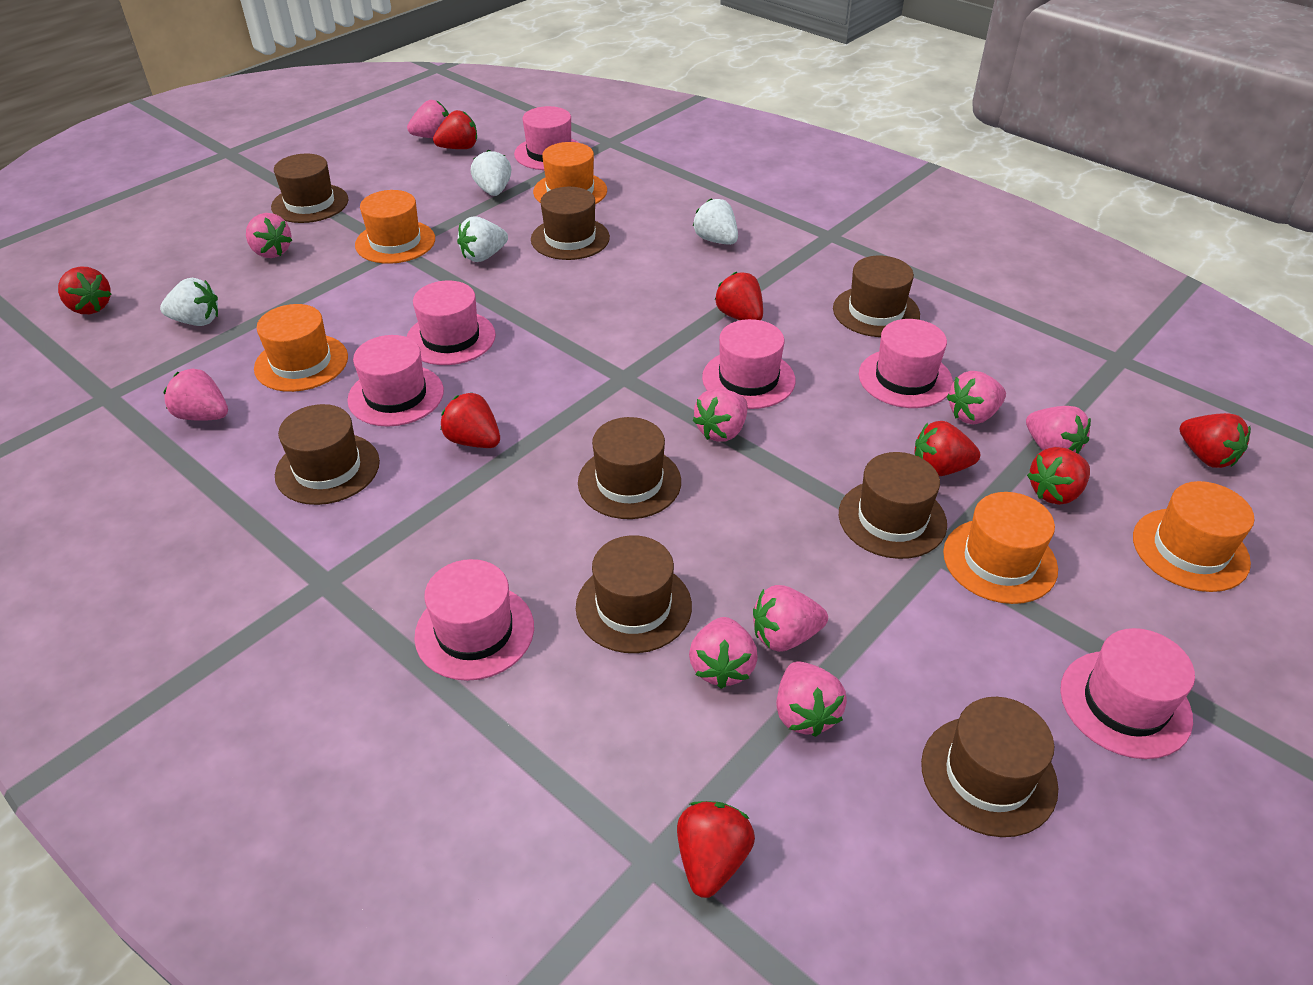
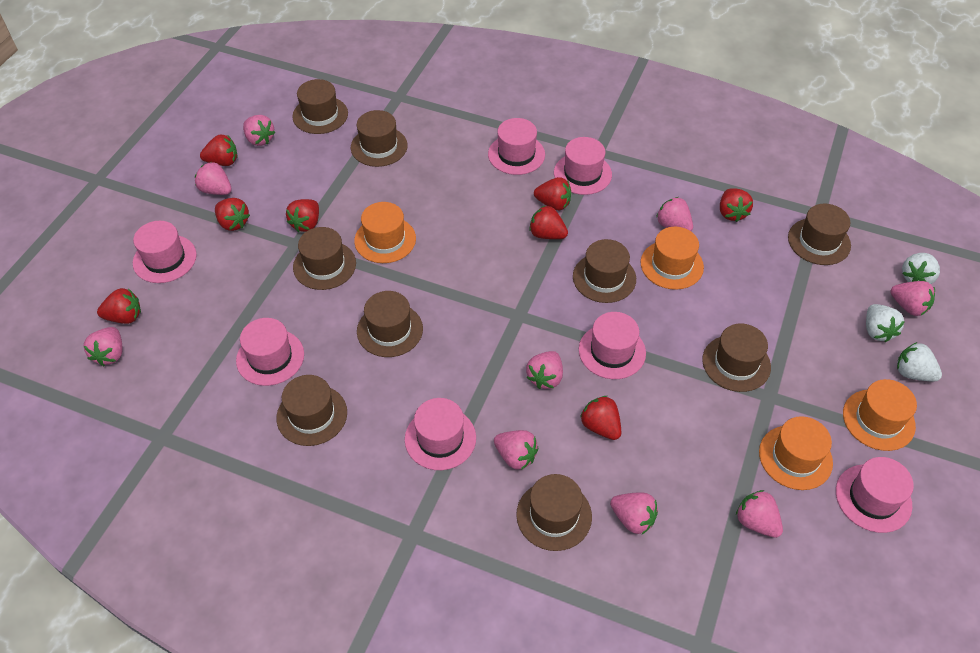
brown hat: 8 -> 9
orange hat: 5 -> 4
white strawberry: 4 -> 3

